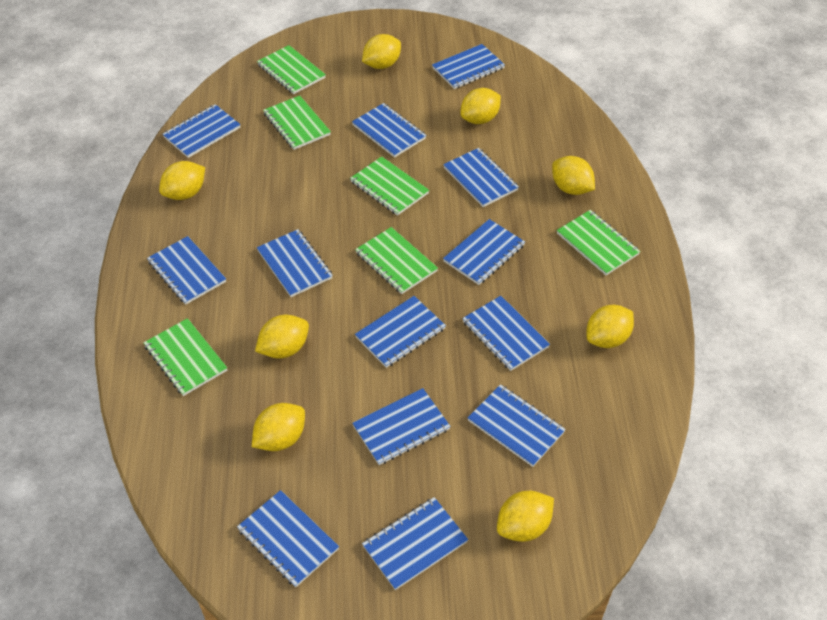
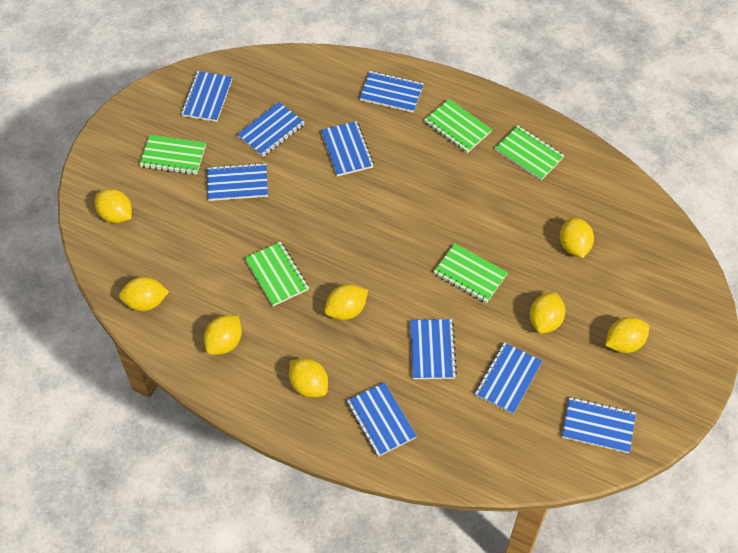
blue notebook: 13 -> 9
green notebook: 6 -> 5

